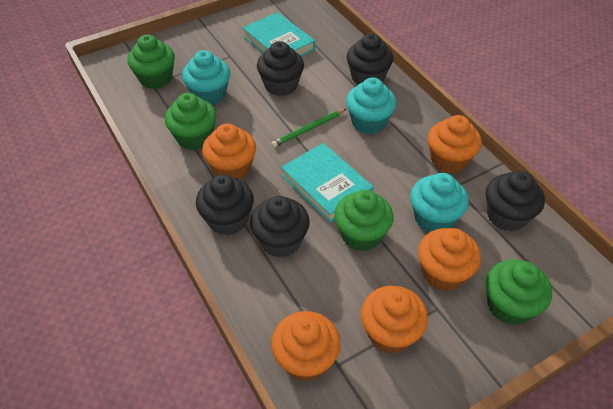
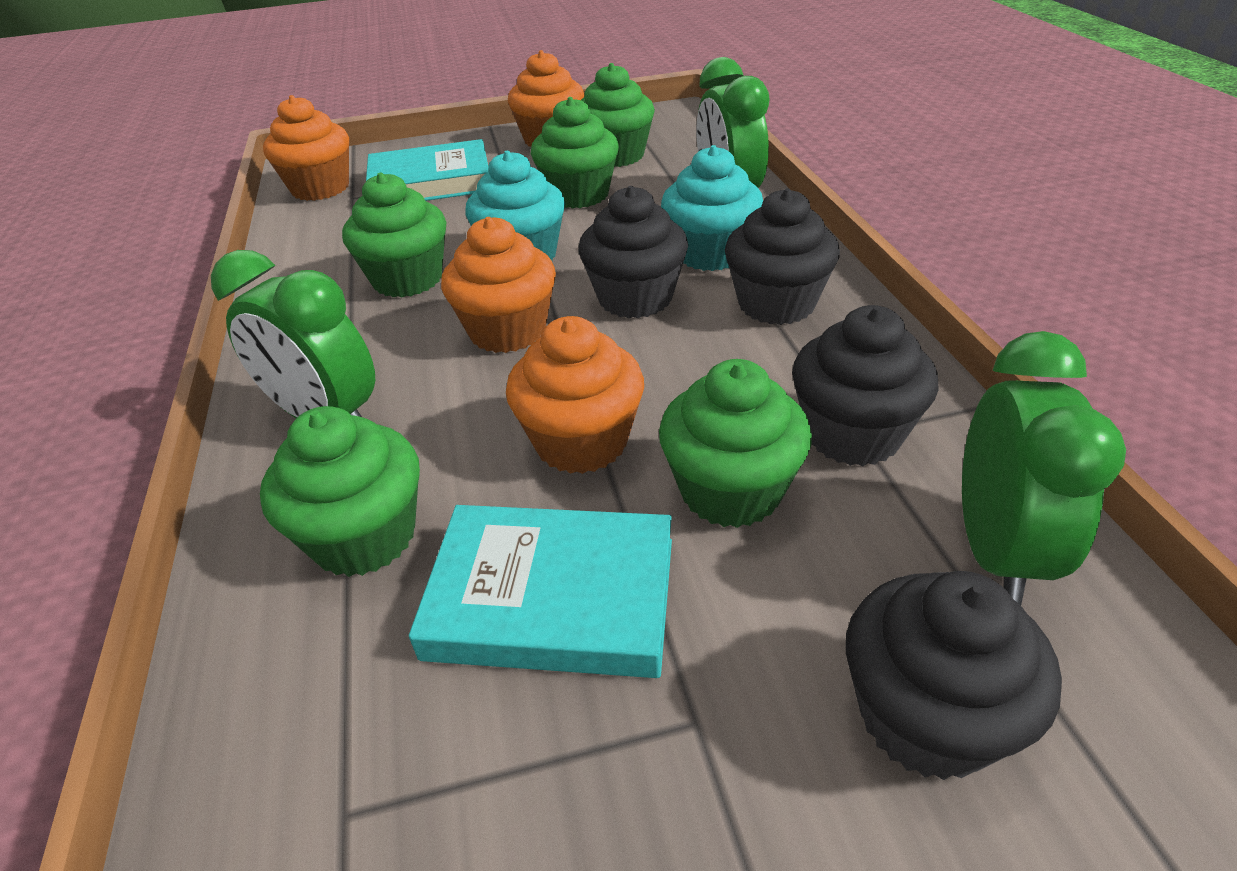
black cupcake: 5 -> 4
green clock: 0 -> 3
green cupcake: 4 -> 5
green pencil: 1 -> 0
orange cupcake: 5 -> 4
turquoise cupcake: 3 -> 2

